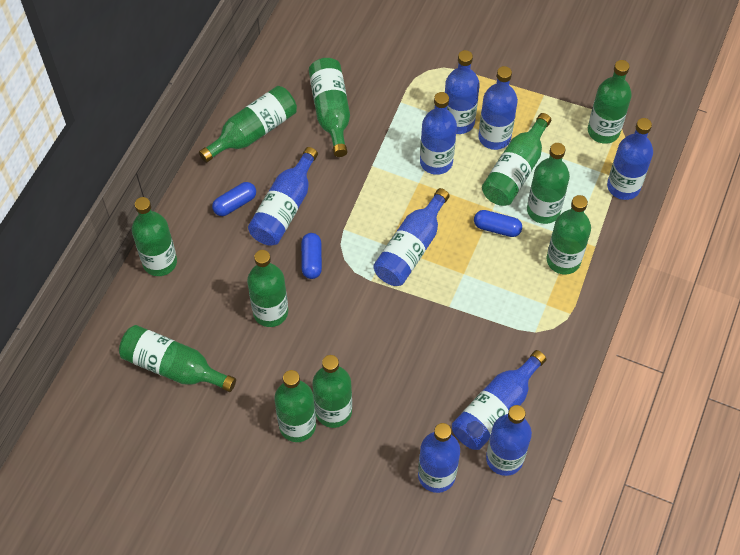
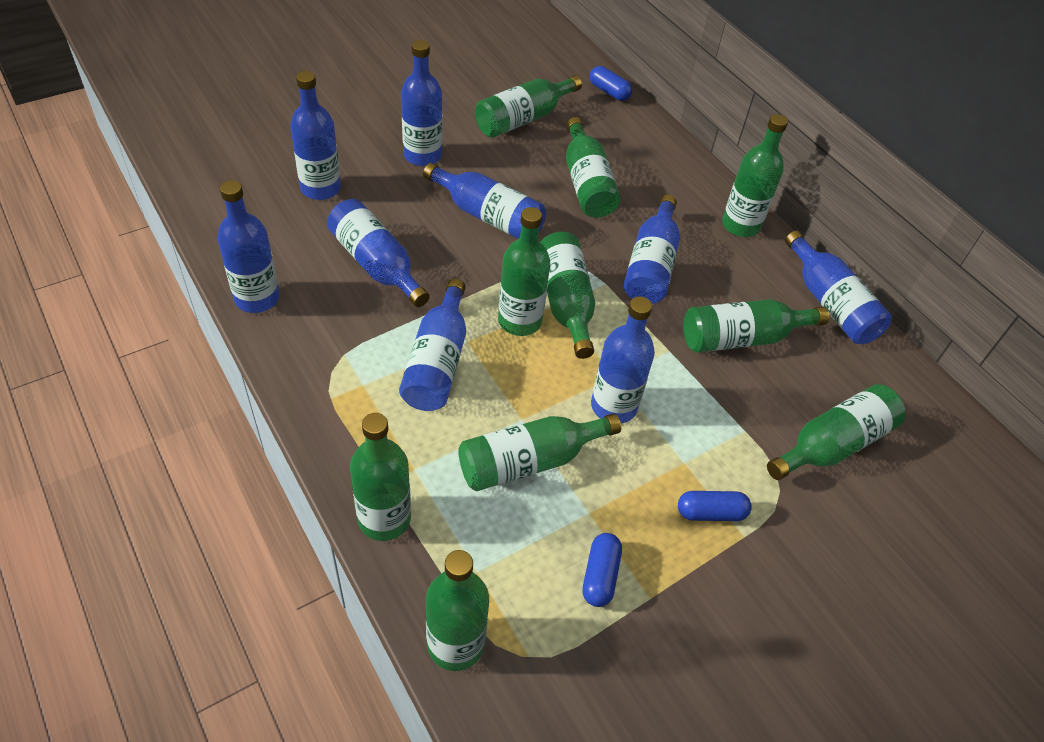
green bottle: 11 -> 10

